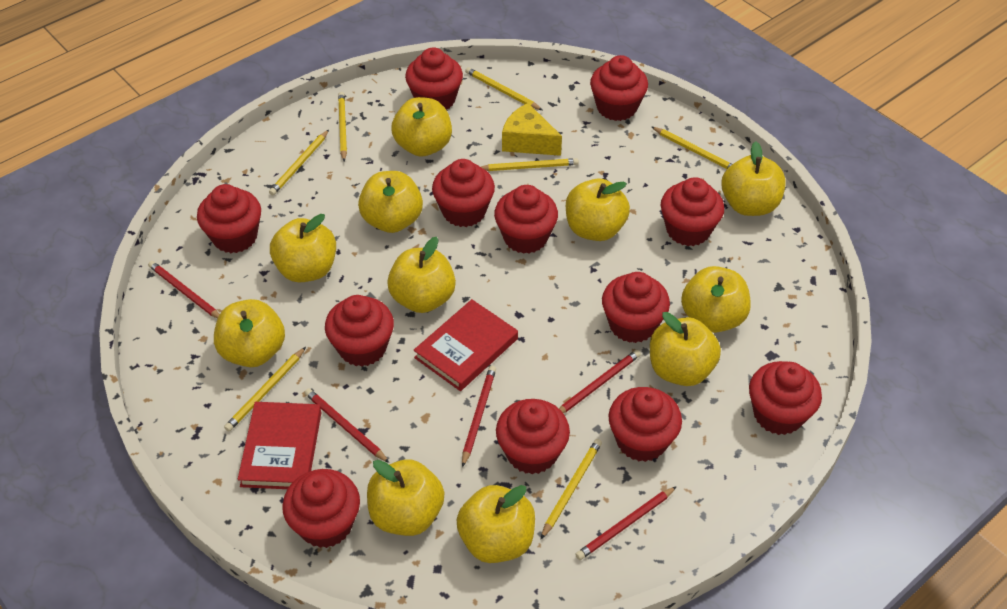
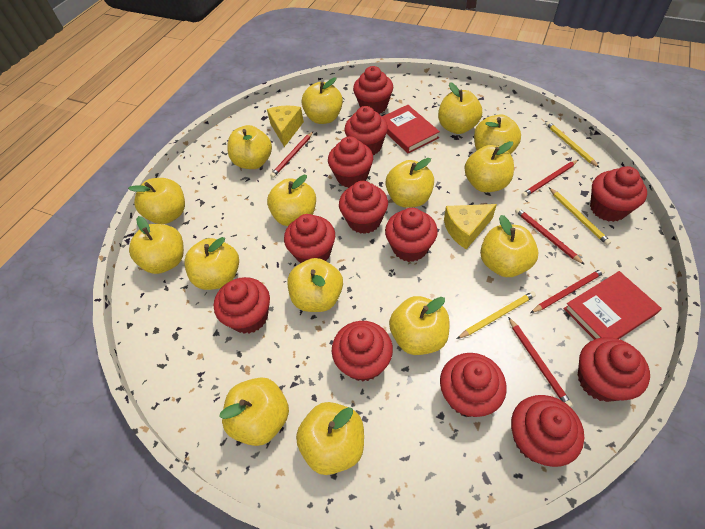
yellow apple: 11 -> 15
yellow cheese: 1 -> 2
yellow pencil: 7 -> 3

